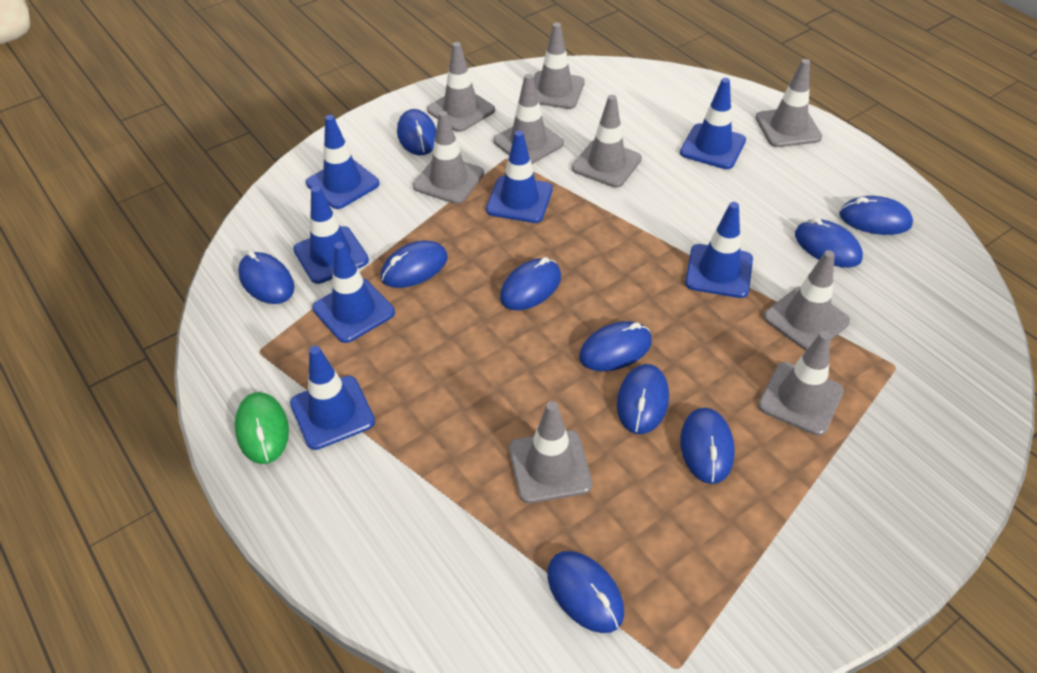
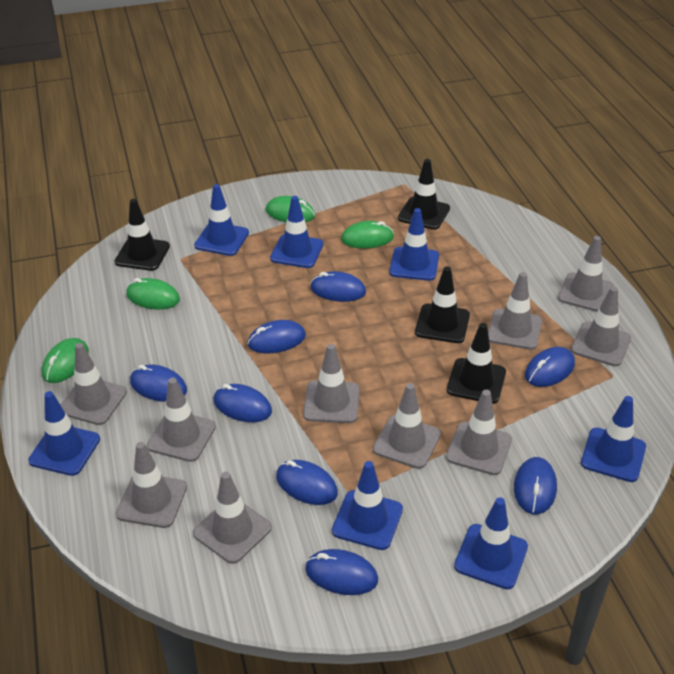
black traffic cone: 0 -> 4
blue mouse: 10 -> 8
green mouse: 1 -> 4
grey traffic cone: 9 -> 10

